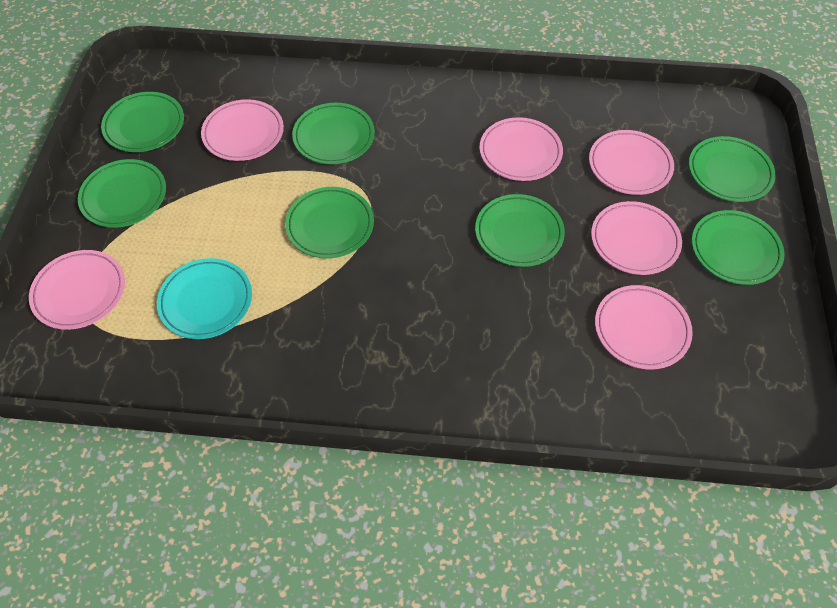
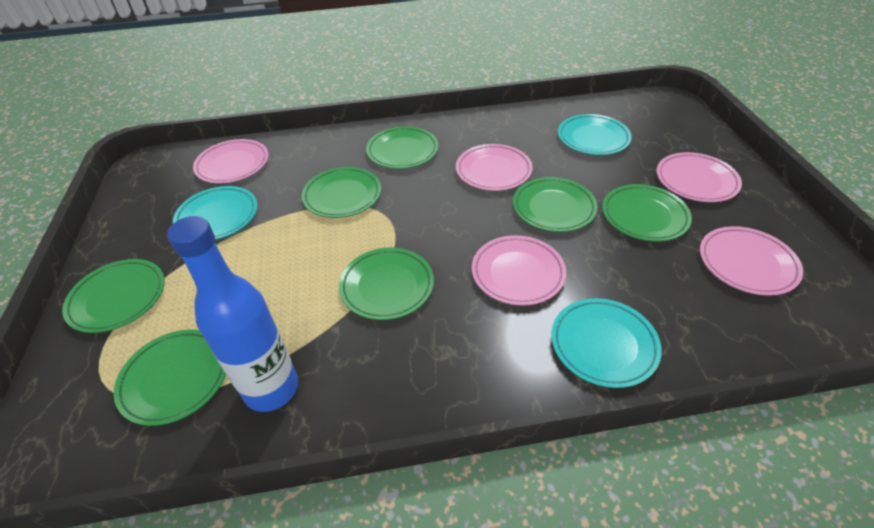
blue bottle: 0 -> 1
pink plate: 6 -> 5
turquoise plate: 1 -> 3

